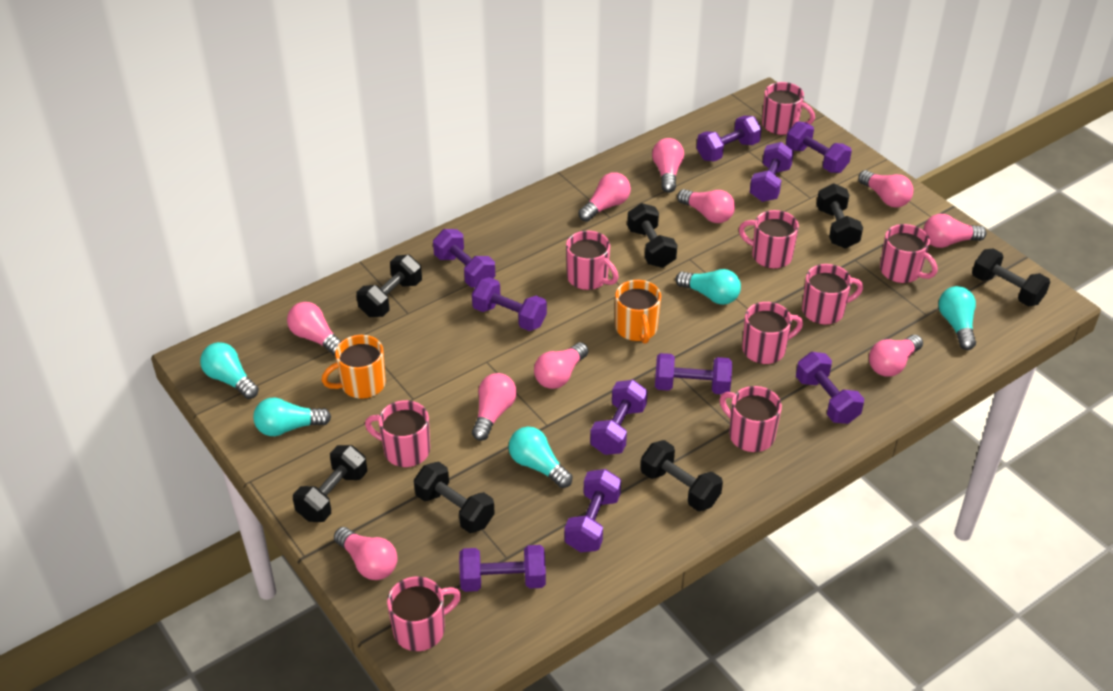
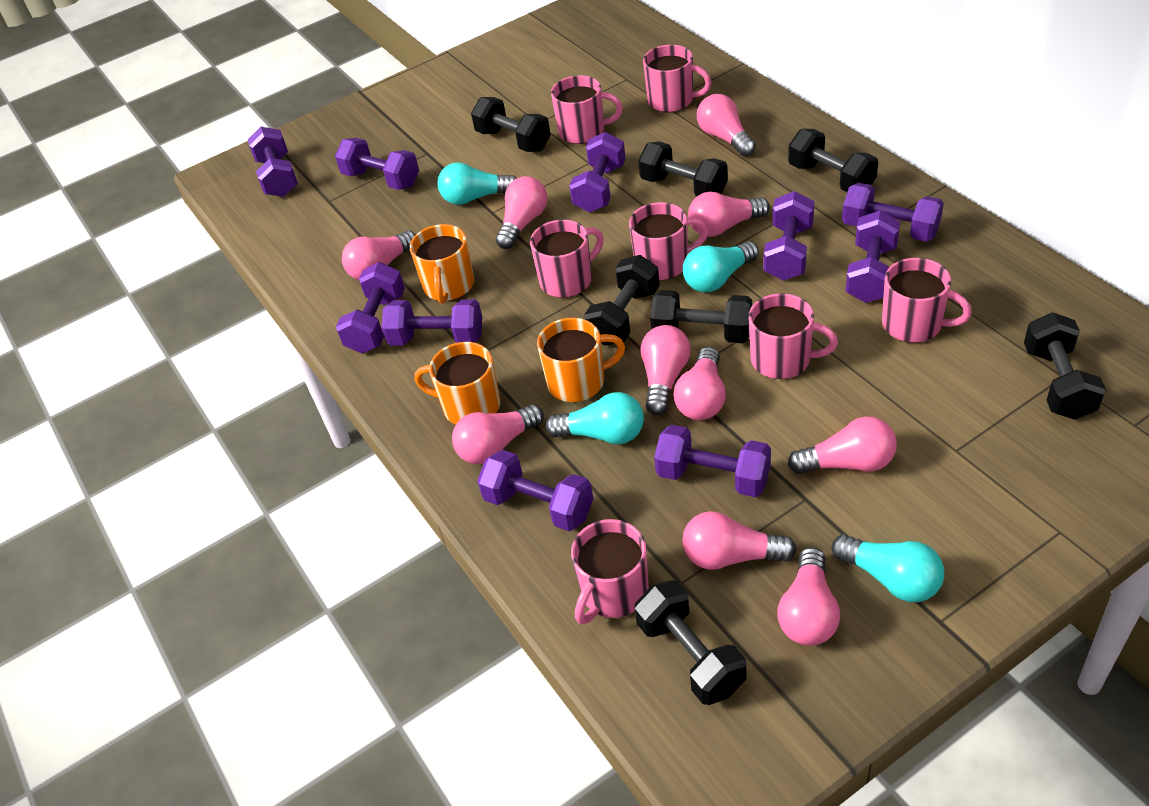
orange mug: 2 -> 3
pink mug: 9 -> 7
turquoise light bulb: 5 -> 4

